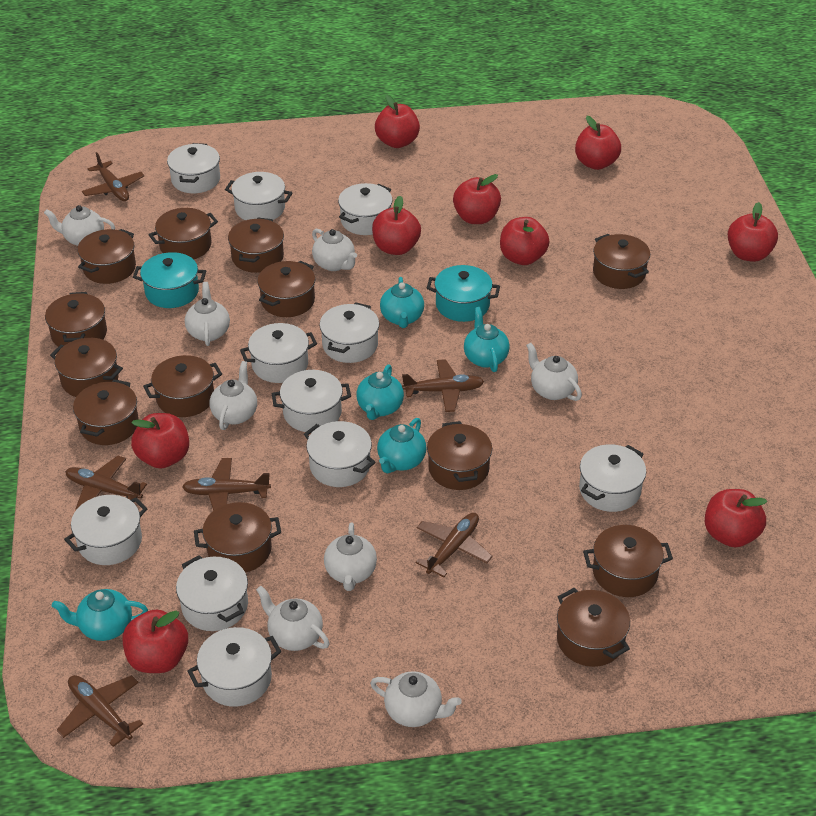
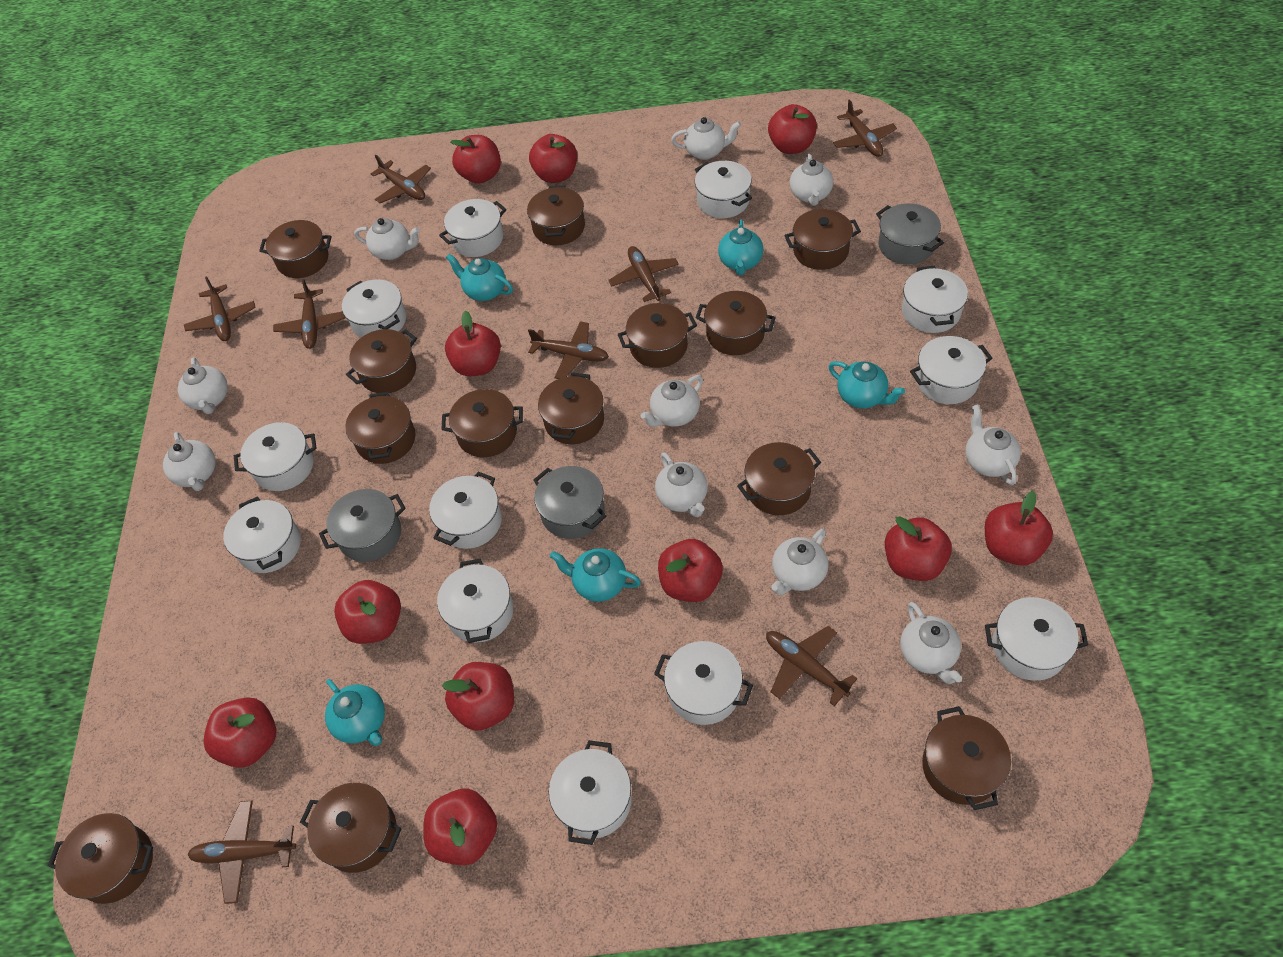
brown plane: 6 -> 8
grey pot: 0 -> 3
red apple: 9 -> 11
turquoise pot: 2 -> 0
white pot: 11 -> 12
white teapot: 8 -> 10

